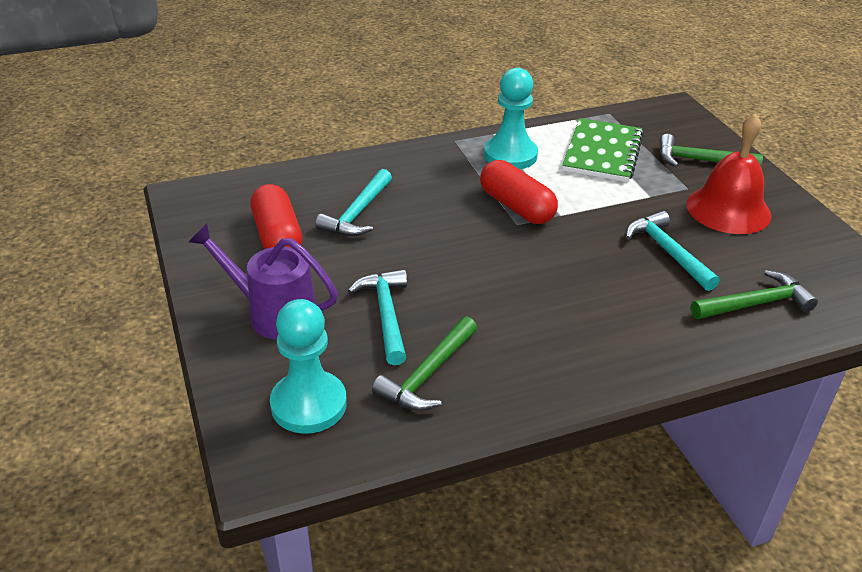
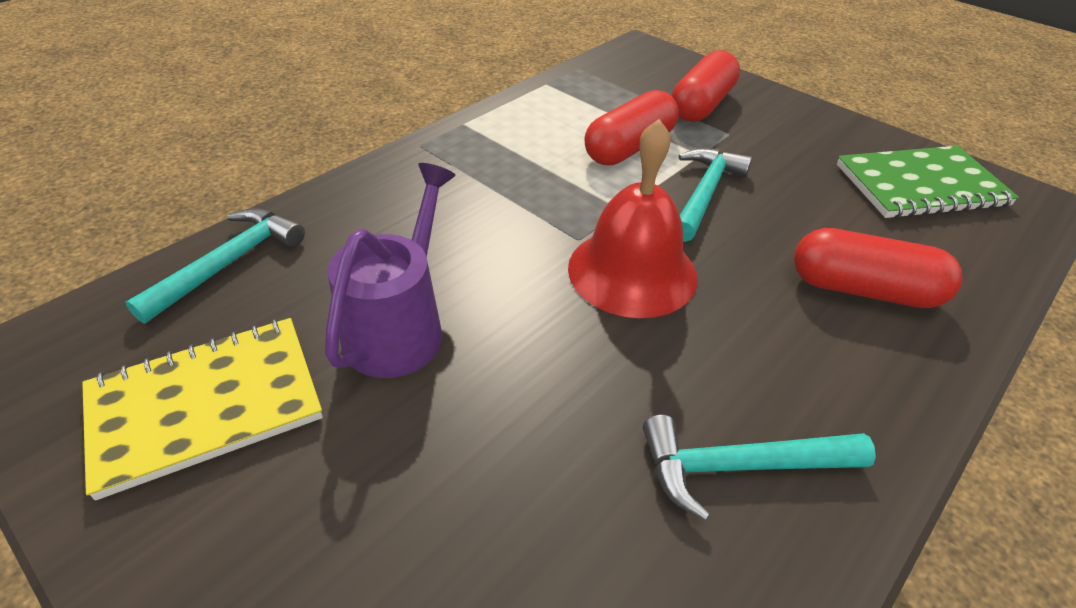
green hammer: 3 -> 0
red capsule: 2 -> 3
turquoise pawn: 2 -> 0
yellow notebook: 0 -> 1

